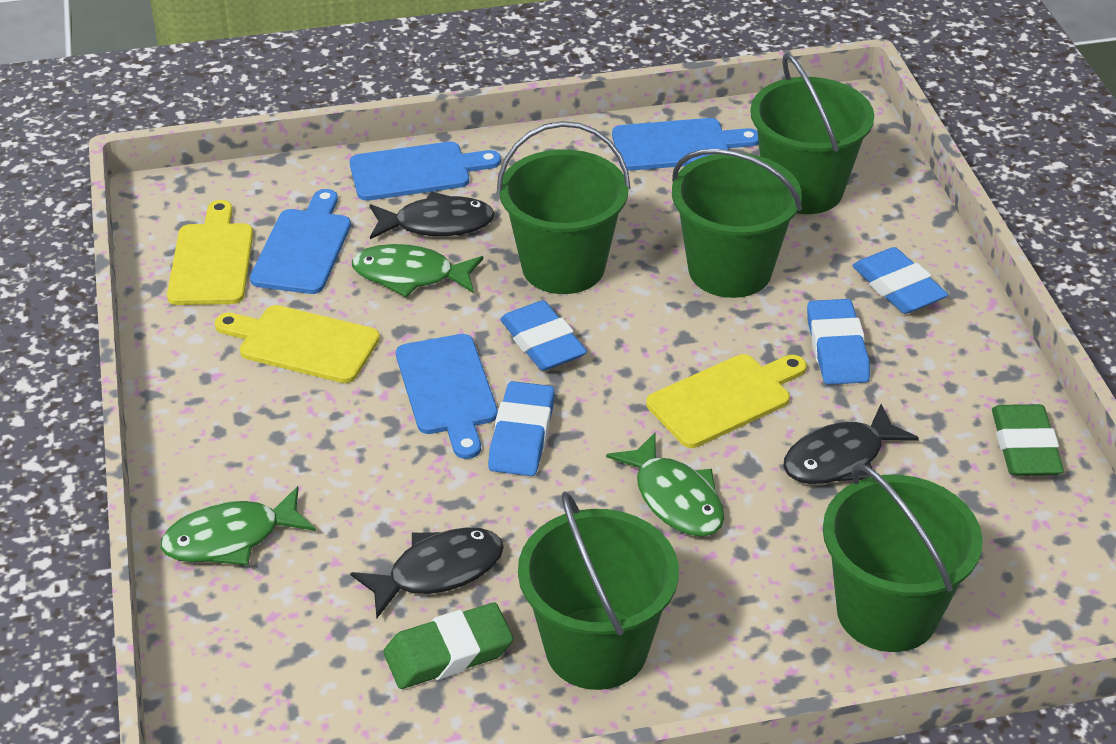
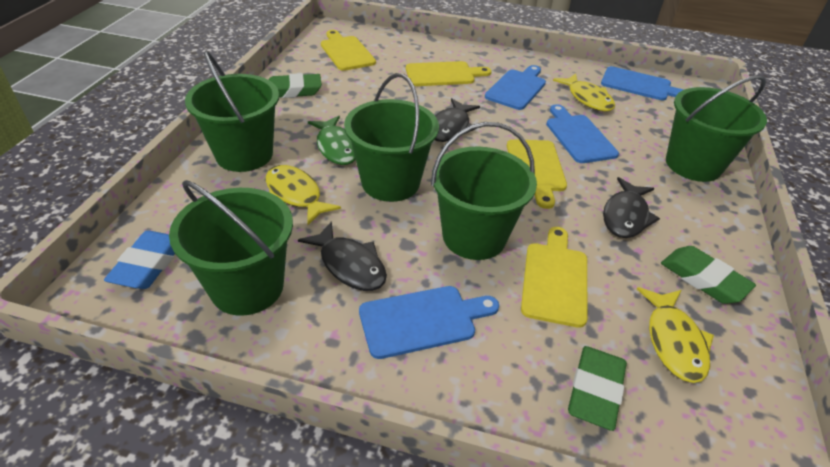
blue eraser: 4 -> 1
green eraser: 2 -> 3
green fish: 3 -> 1
yellow cutting board: 3 -> 4
yellow fish: 0 -> 3

